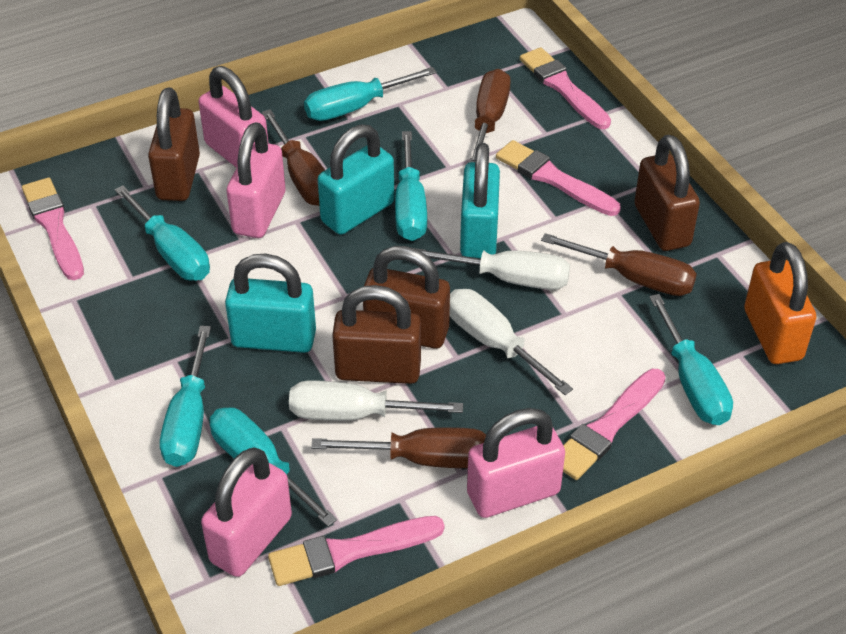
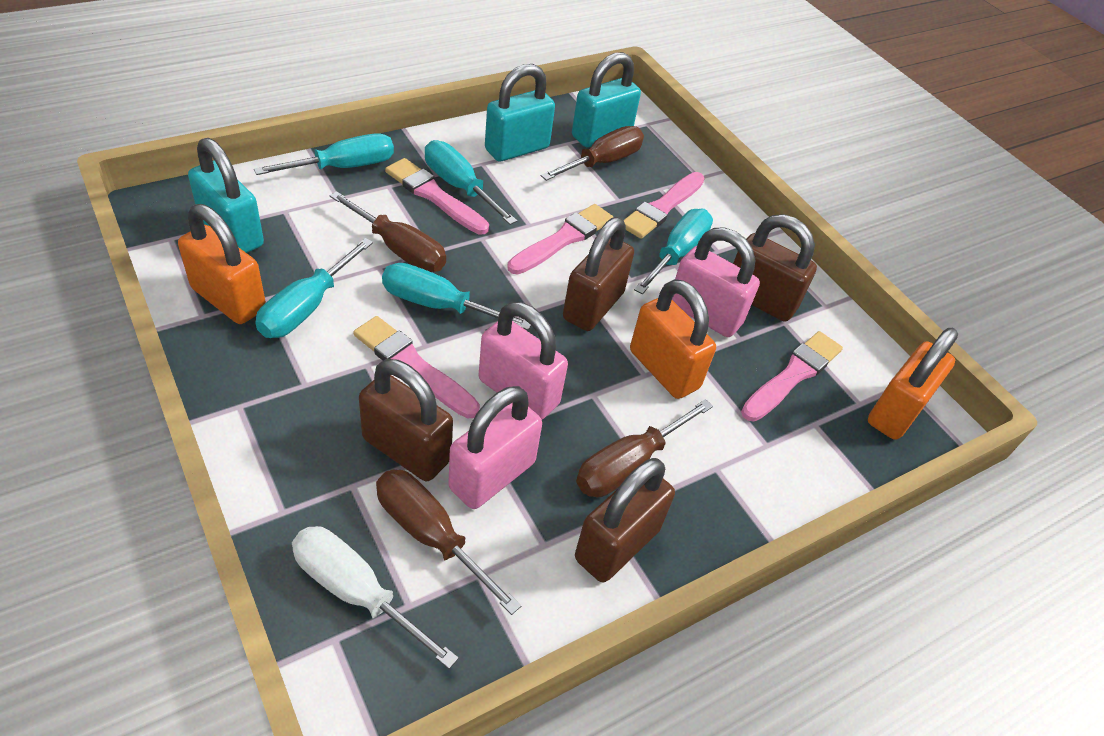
orange padlock: 1 -> 3
pink padlock: 4 -> 3
turquoise screwdriver: 6 -> 5
white screwdriver: 3 -> 1

